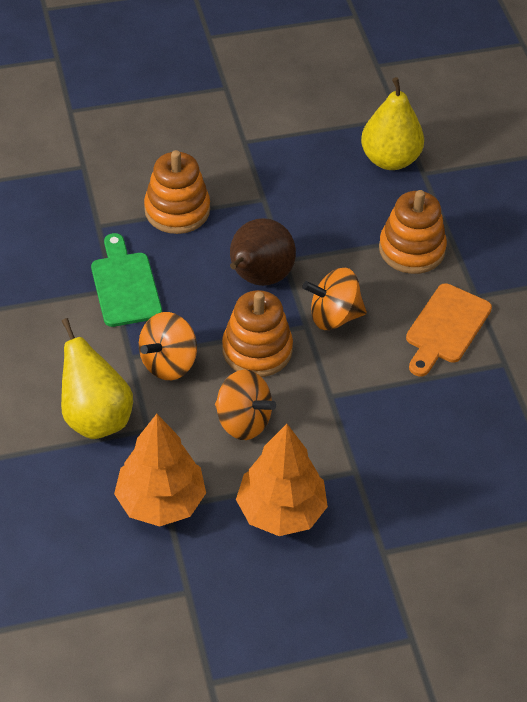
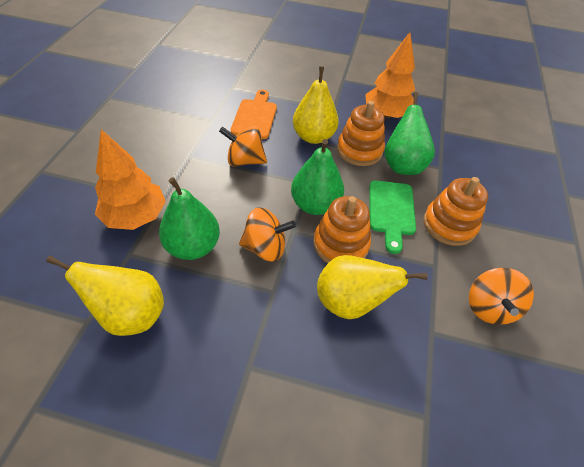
brown pear: 1 -> 0
green pear: 0 -> 3
yellow pear: 2 -> 3

